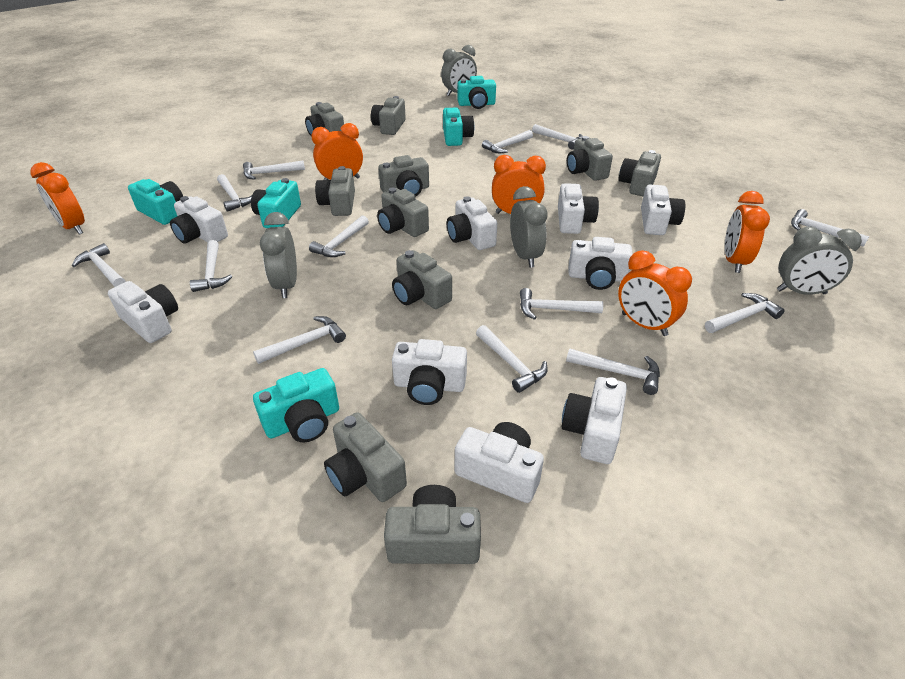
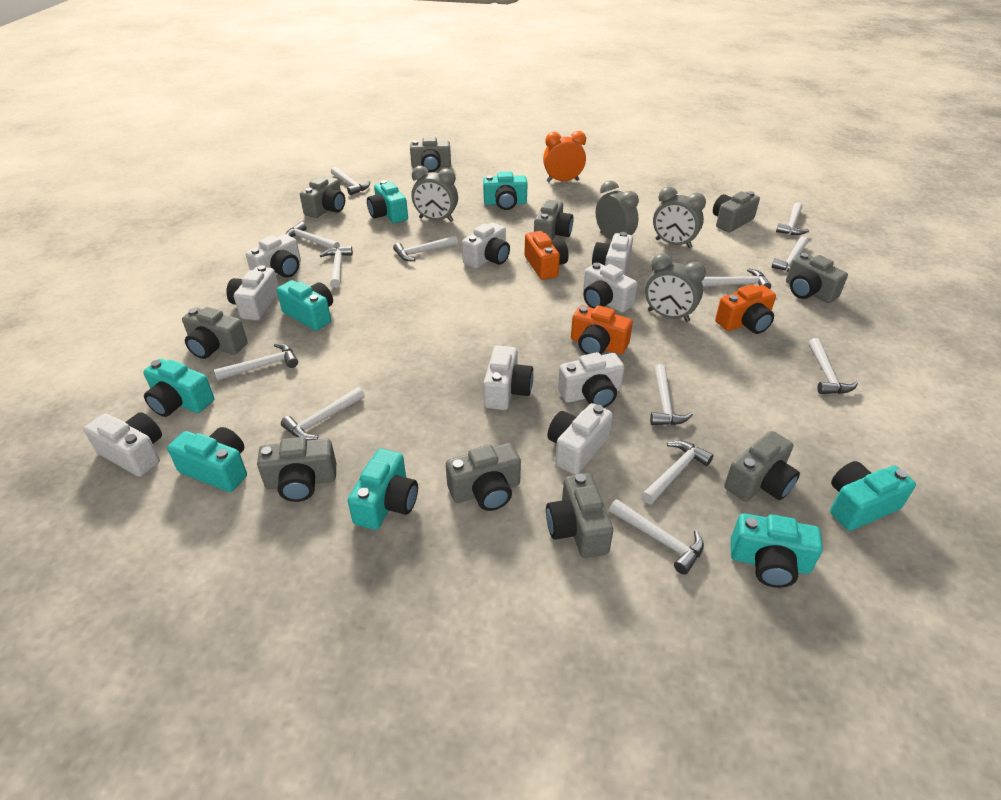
orange camera: 0 -> 3
orange clock: 5 -> 1
turquoise camera: 5 -> 8

